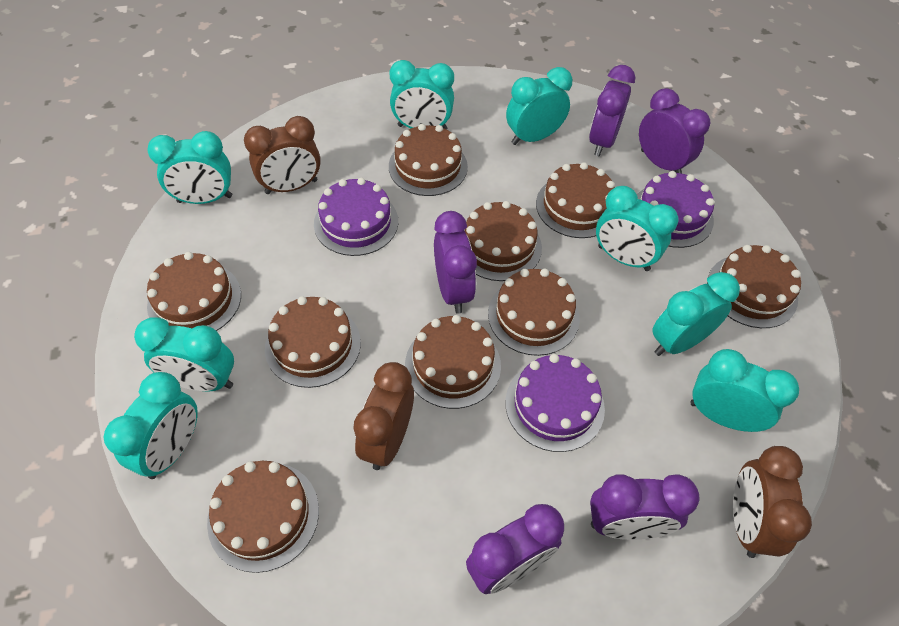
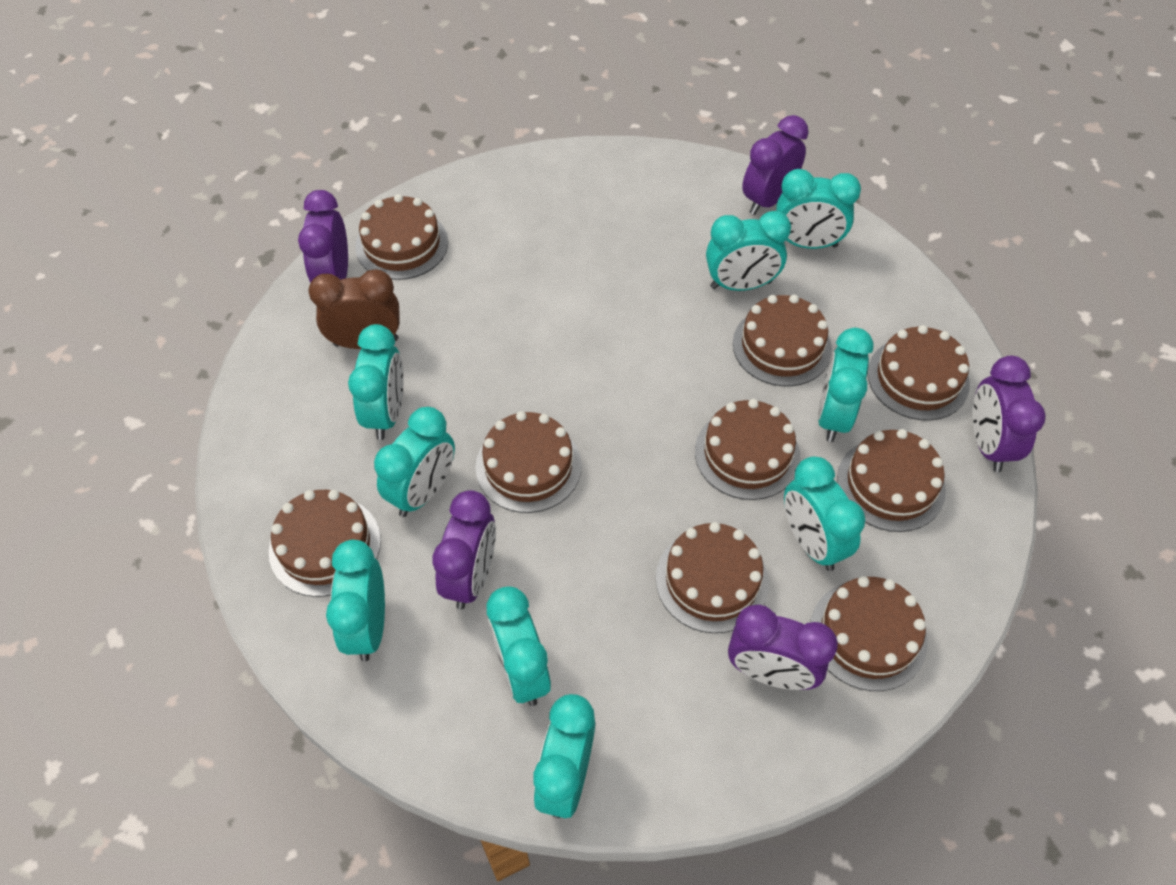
brown clock: 3 -> 1
purple cake: 3 -> 0
turquoise clock: 8 -> 9

